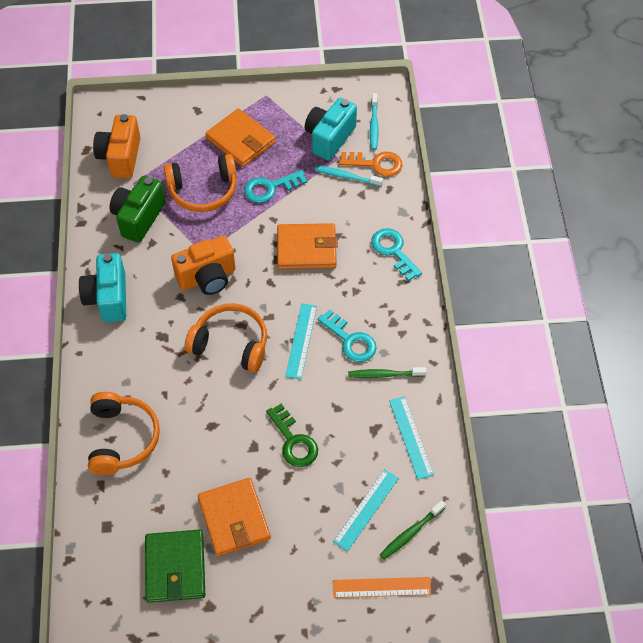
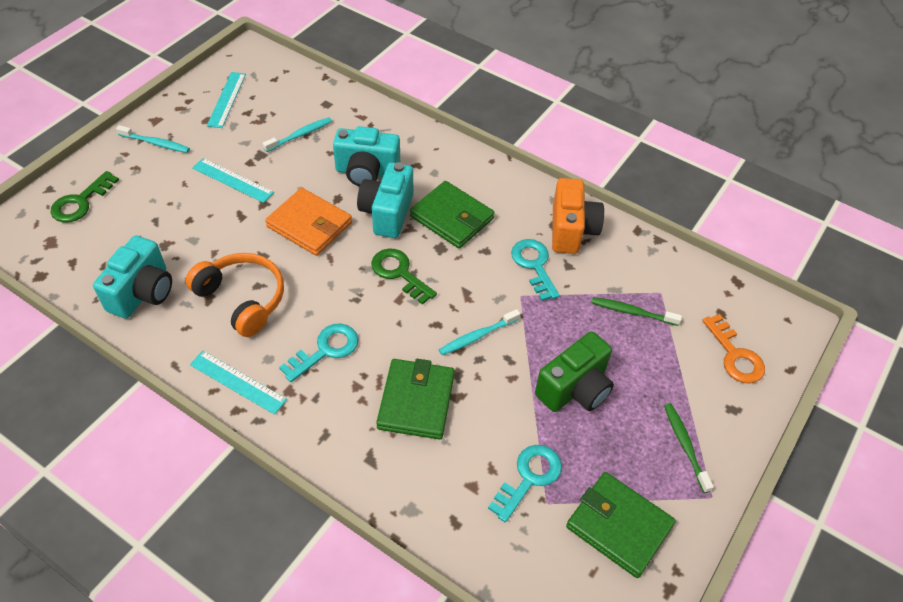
green key: 1 -> 2
green wallet: 1 -> 3
orange camera: 2 -> 1
orange headphones: 3 -> 1
orange ruler: 1 -> 0
orange wallet: 3 -> 1
turquoise camera: 2 -> 3
turquoise toothbrush: 2 -> 3

